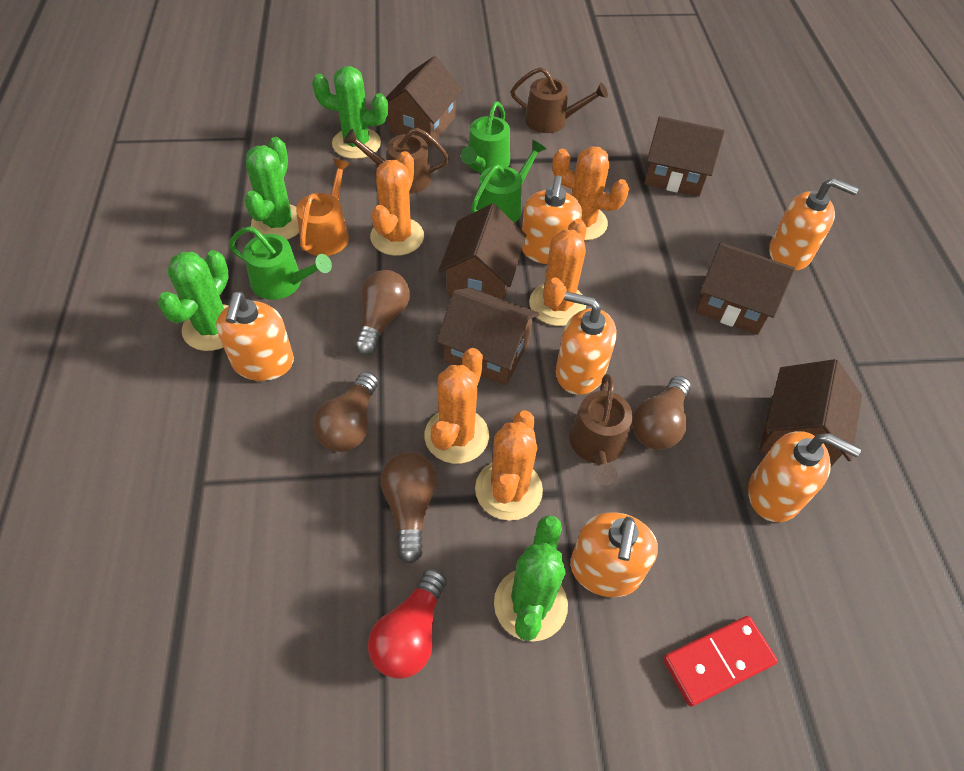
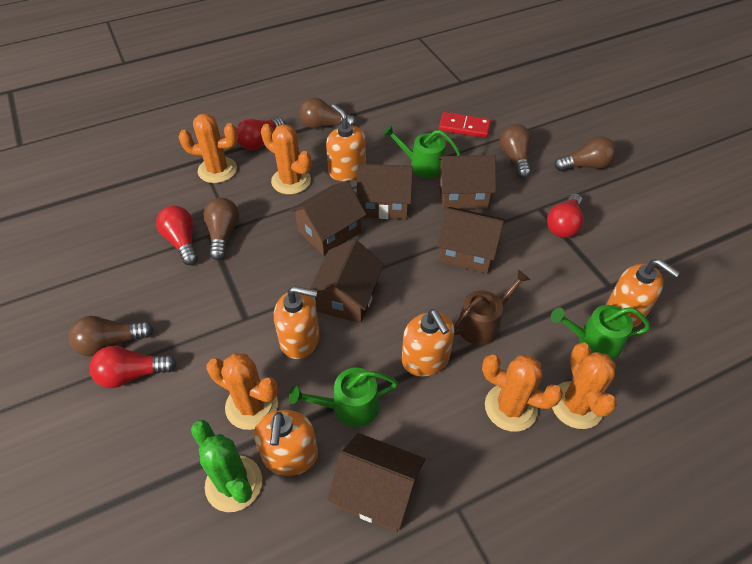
brown light bulb: 4 -> 5
brown watering can: 3 -> 1
green cactus: 4 -> 1
orange soap dispenser: 6 -> 5
orange watering can: 1 -> 0
red light bulb: 1 -> 4

